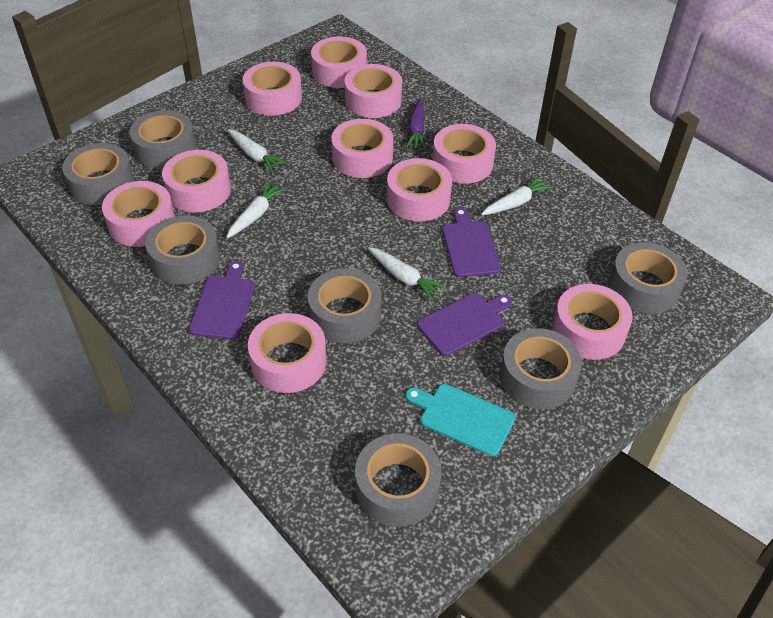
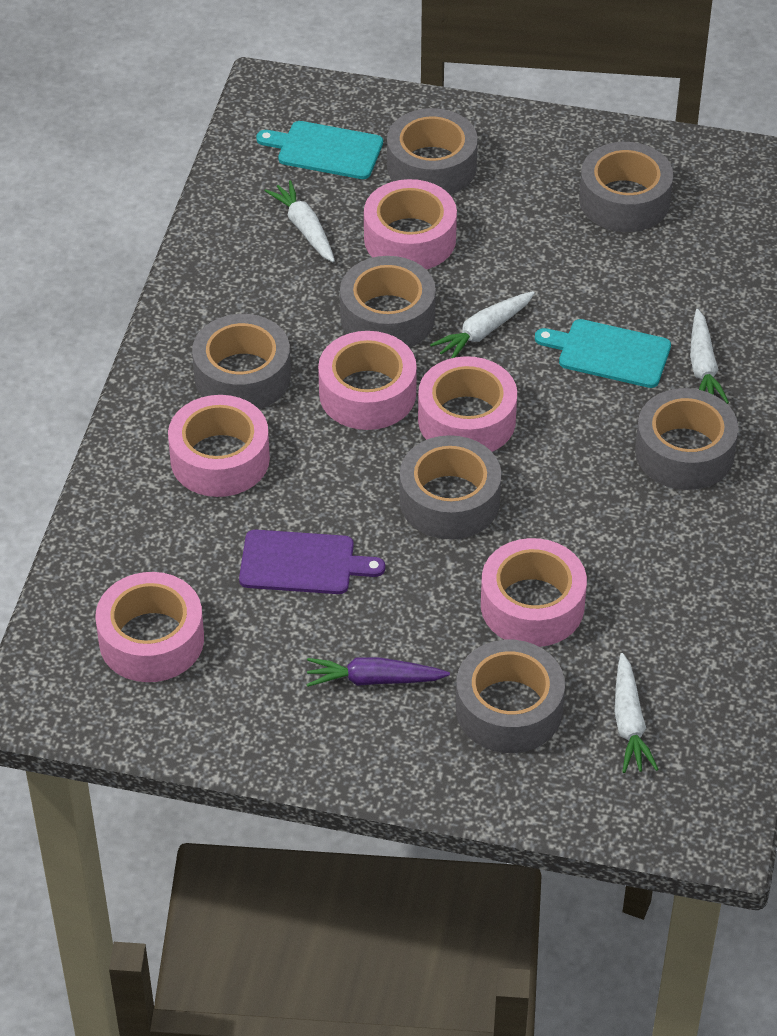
pink tape: 10 -> 6
purple cutting board: 3 -> 1
turquoise cutting board: 1 -> 2

